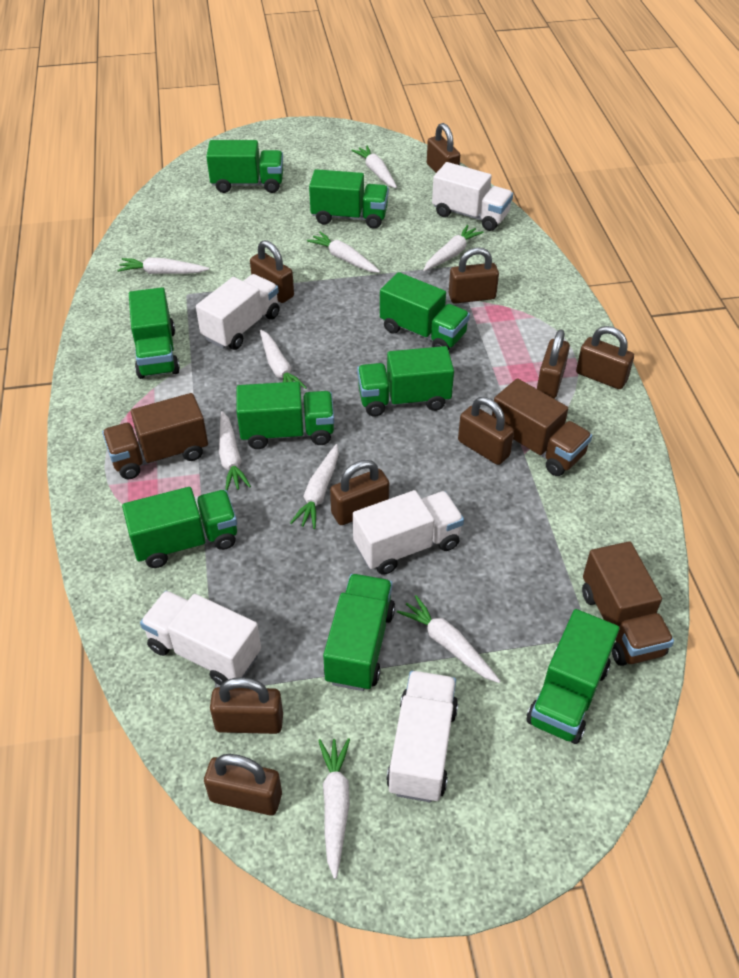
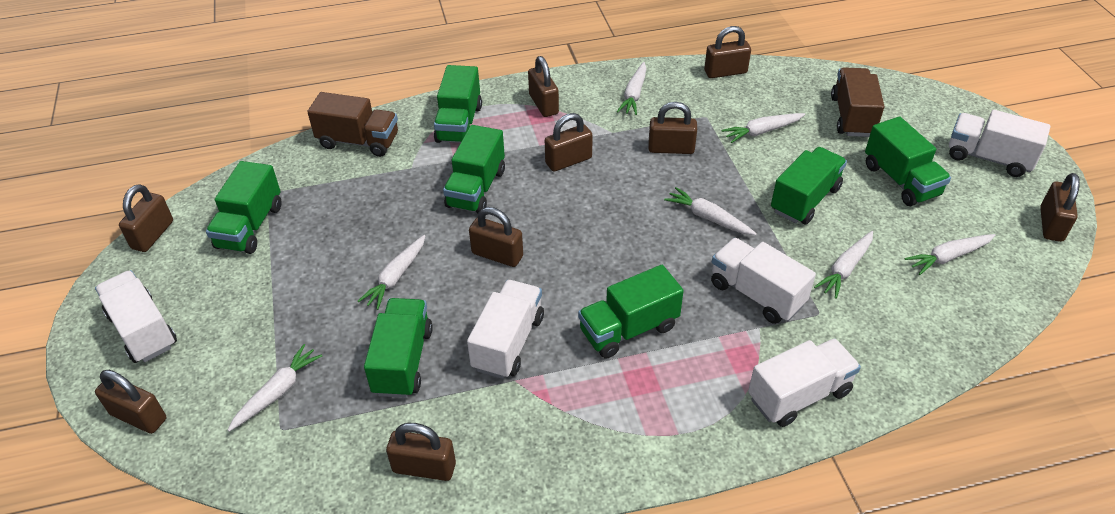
brown truck: 3 -> 2
green truck: 9 -> 7
white carrot: 9 -> 7

